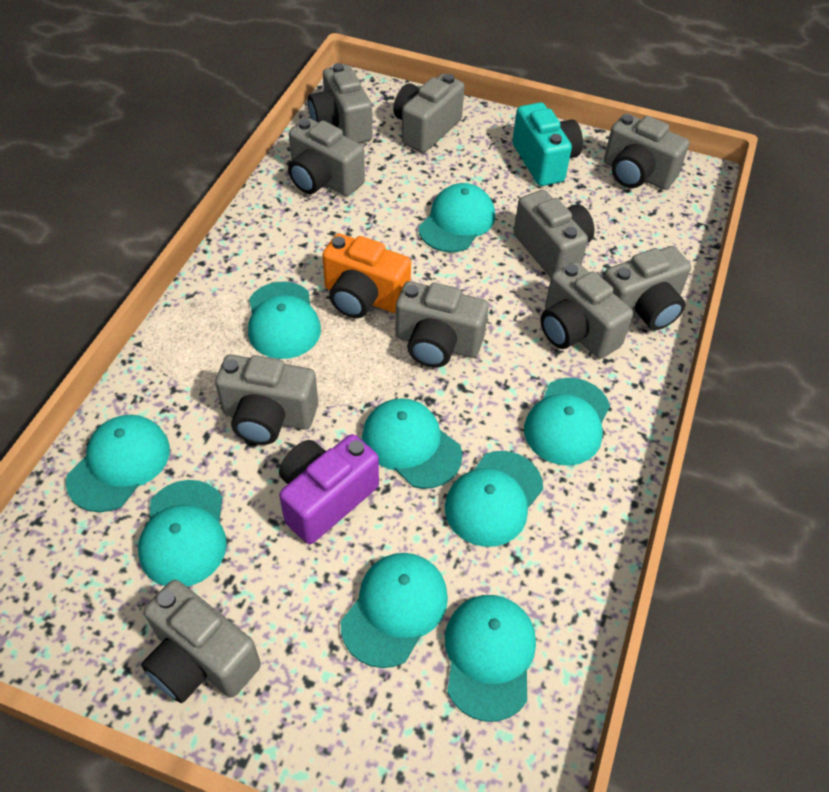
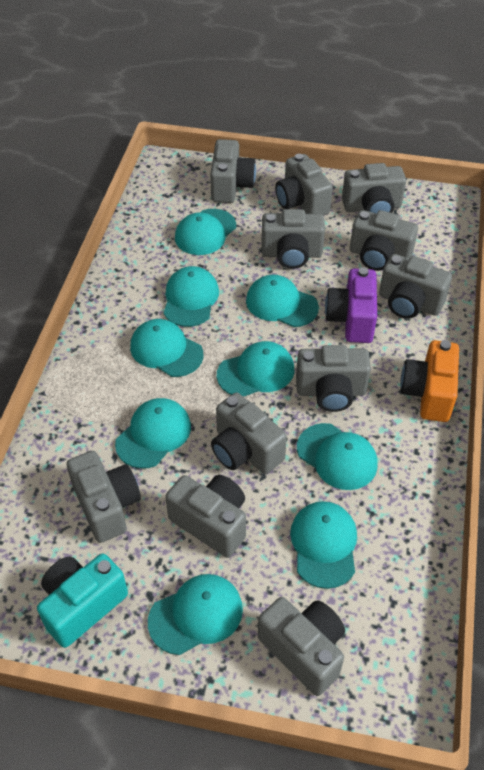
grey camera: 10 -> 11

